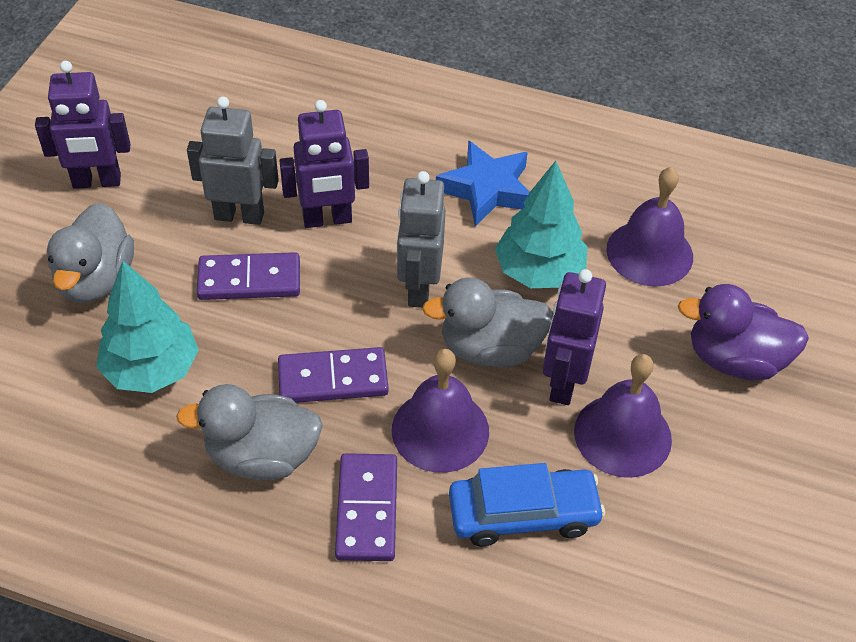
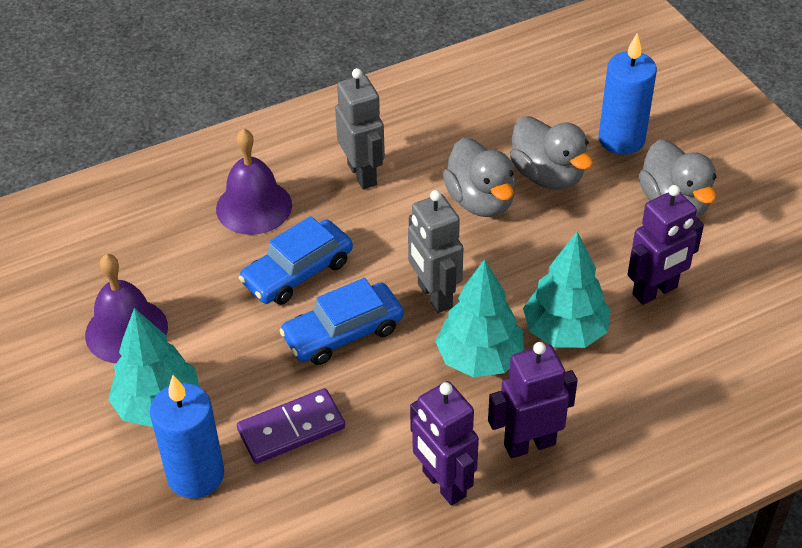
blue candle: 0 -> 2
blue car: 1 -> 2
blue star: 1 -> 0
purple bell: 3 -> 2
purple domino: 3 -> 1
purple duck: 1 -> 0
turquoise tree: 2 -> 3

